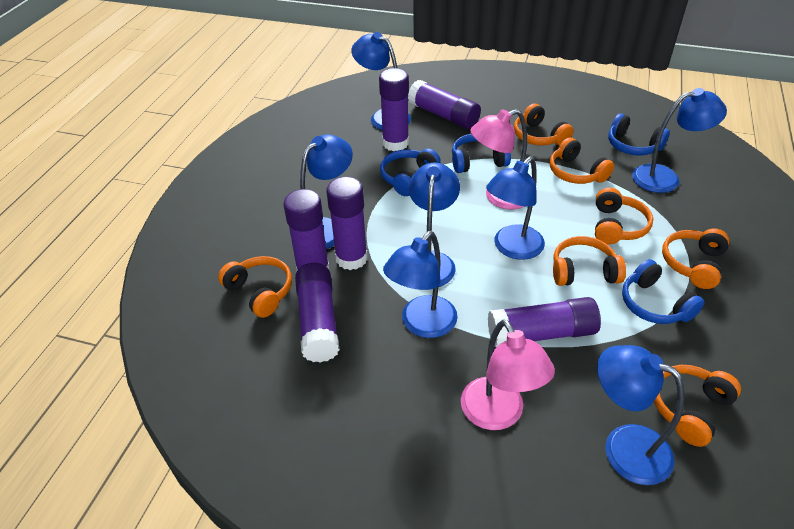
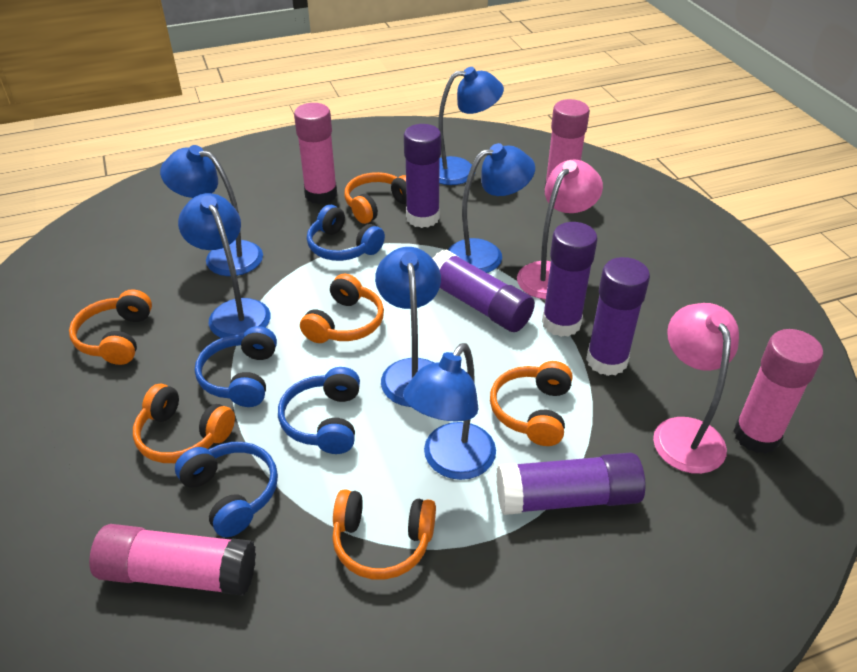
blue lamp: 7 -> 6
orange headphones: 7 -> 6
pink glue stick: 0 -> 4
purple glue stick: 6 -> 5

